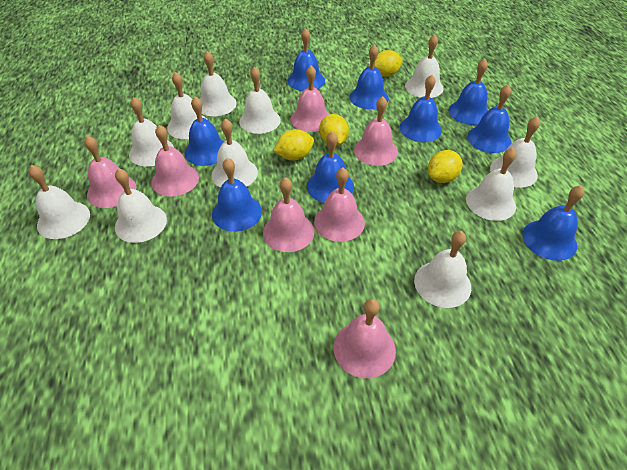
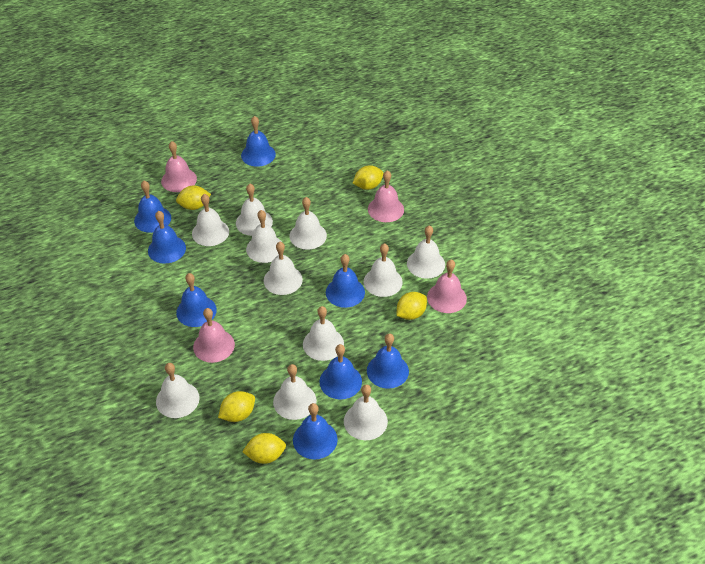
blue bell: 9 -> 8
pink bell: 7 -> 4
yellow lemon: 4 -> 5

